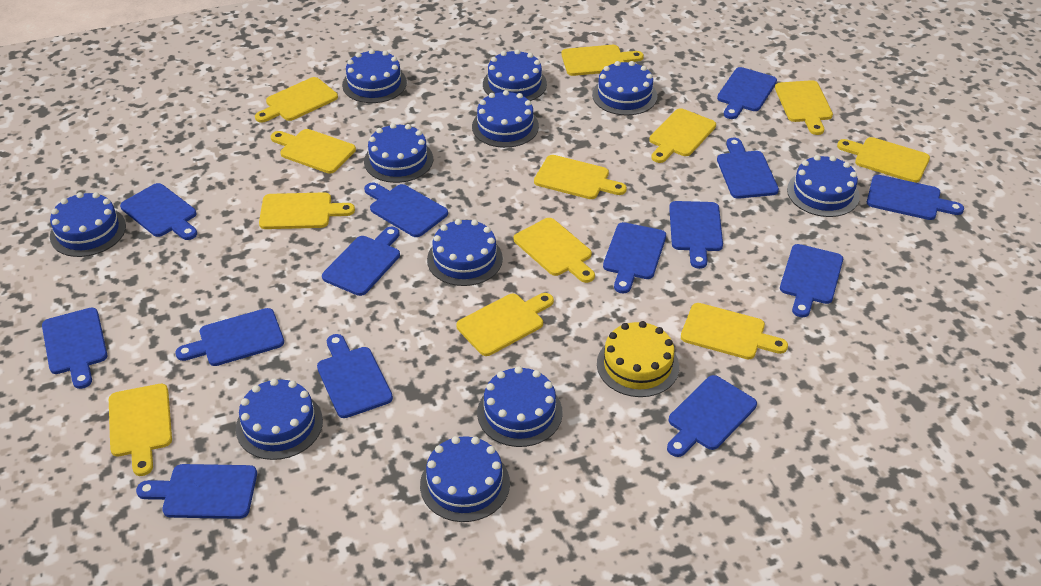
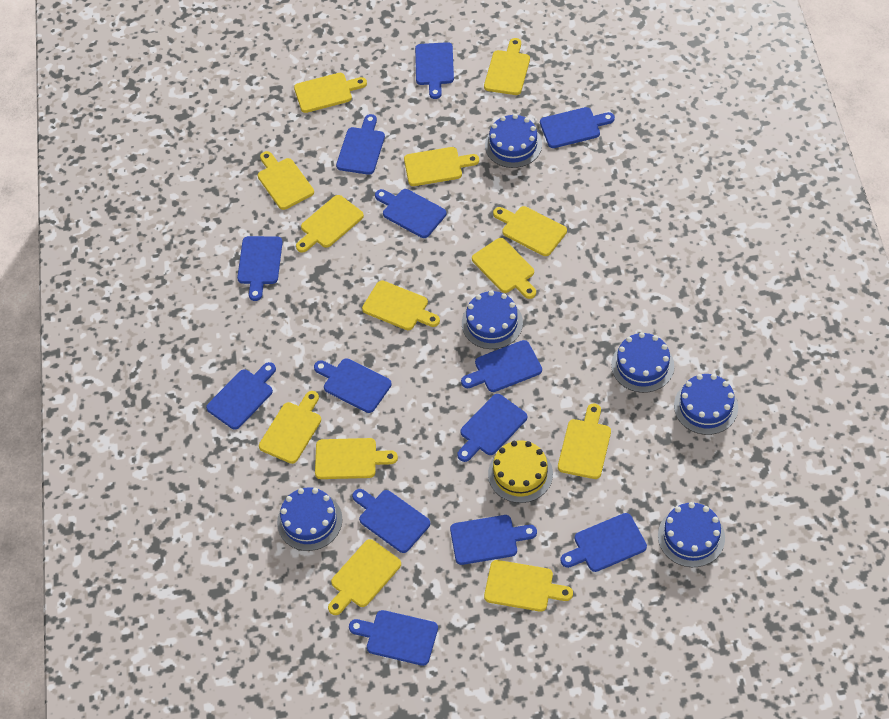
blue cake: 11 -> 6
blue cutting board: 14 -> 13
yellow cutting board: 12 -> 13

